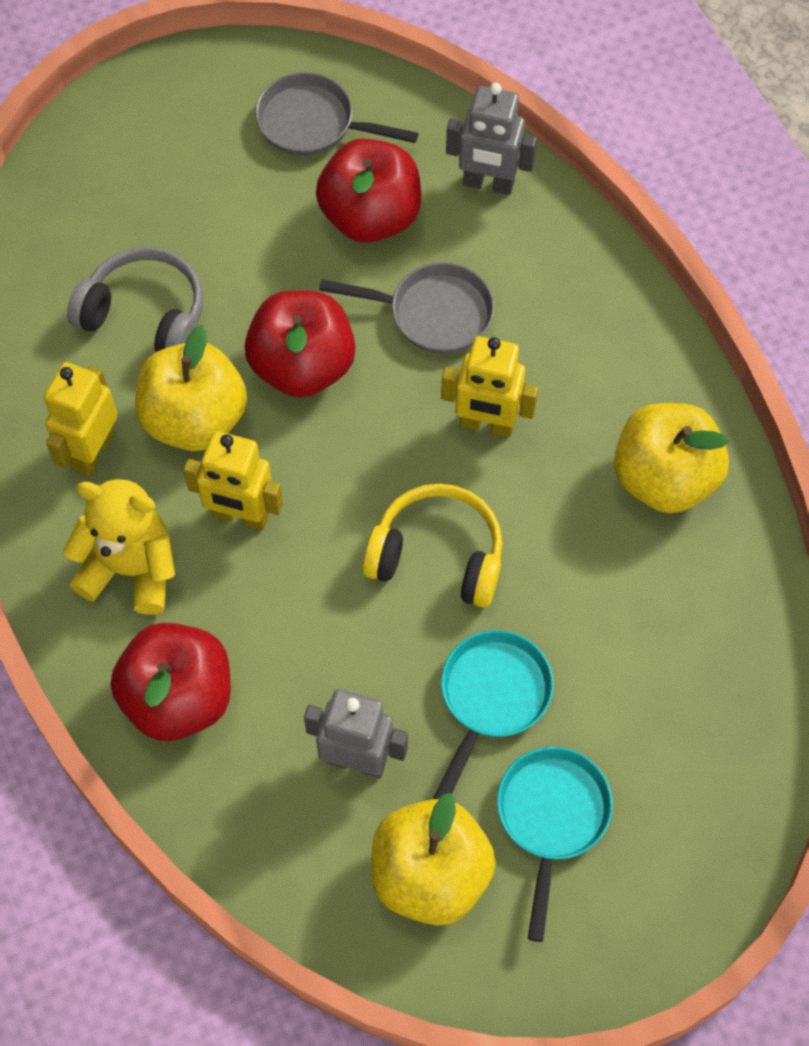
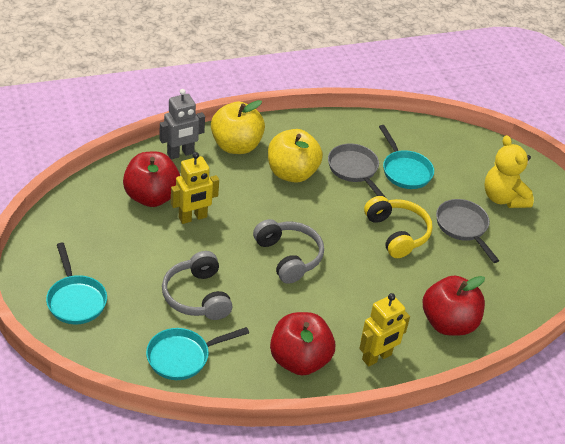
grey headphones: 1 -> 2
grey robot: 2 -> 1
turquoise pan: 2 -> 3
yellow apple: 3 -> 2
yellow robot: 3 -> 2

